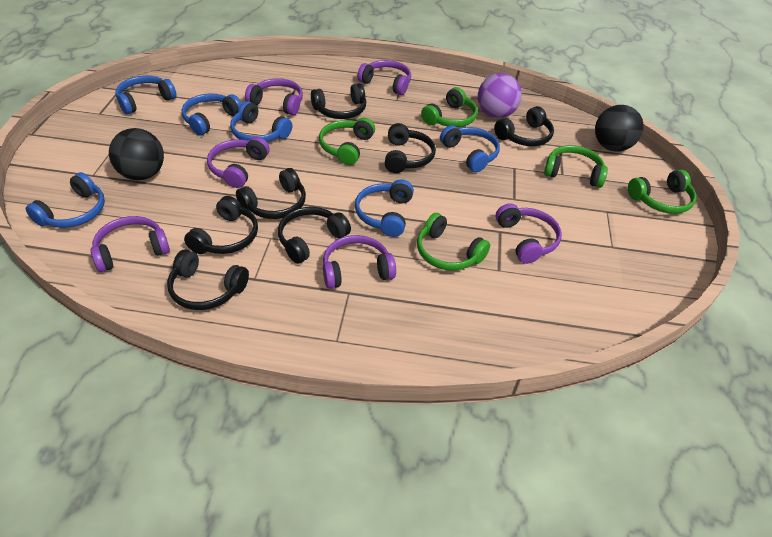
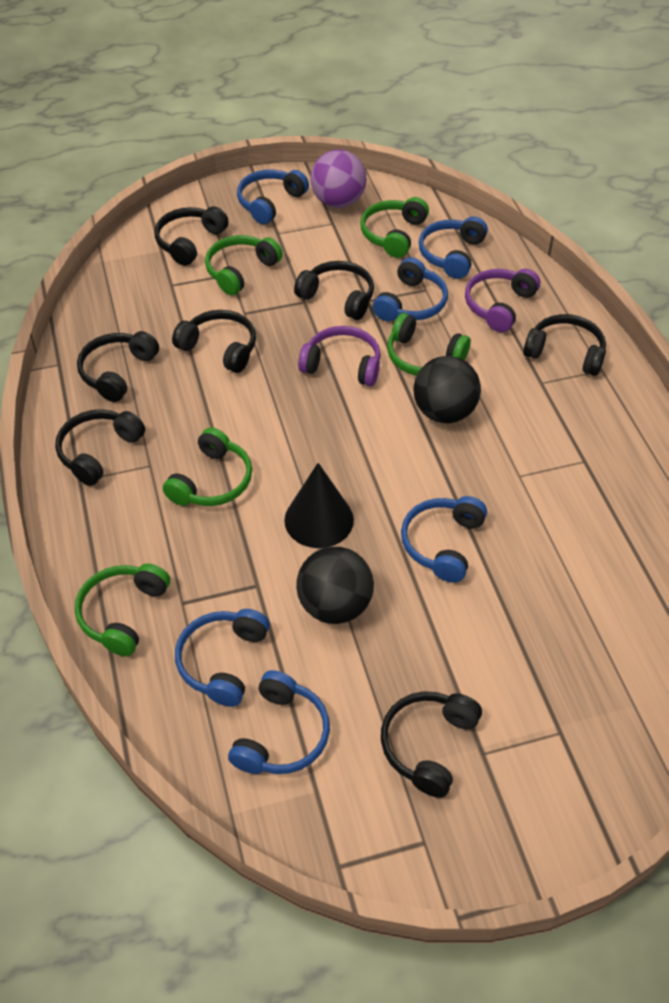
black cone: 0 -> 1
purple headphones: 6 -> 2

